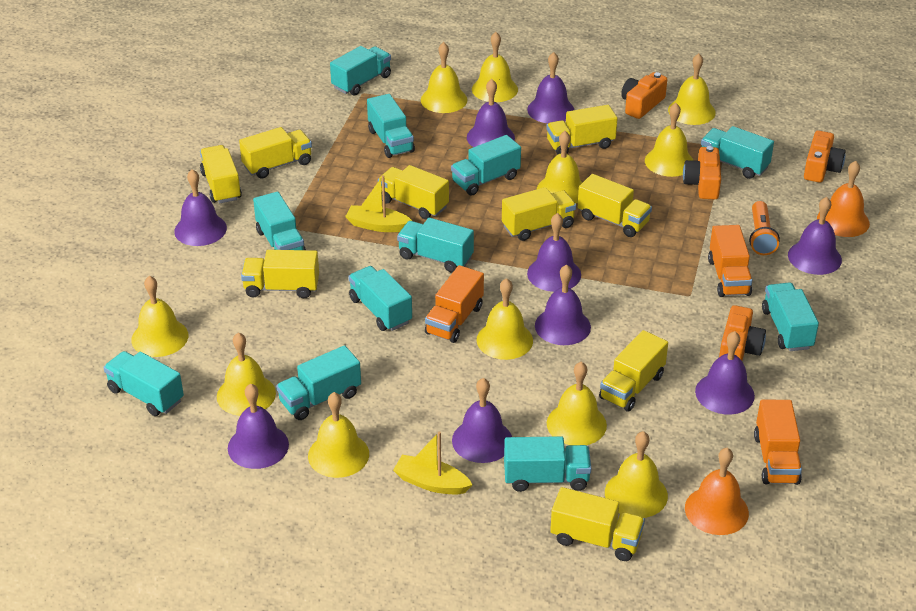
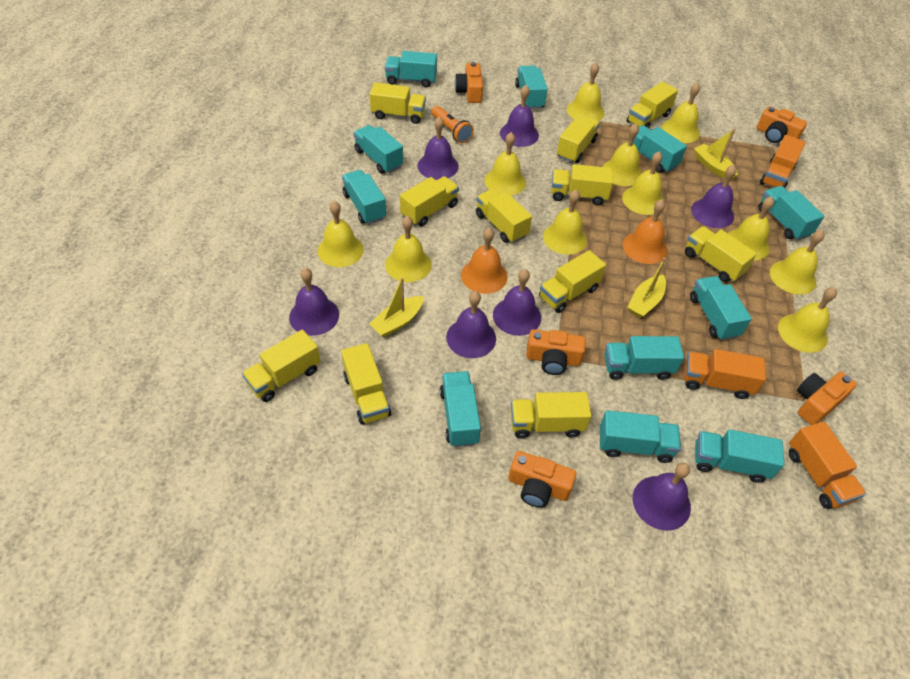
orange camera: 4 -> 5
purple bell: 9 -> 7
yellow boat: 2 -> 3
yellow truck: 9 -> 11

